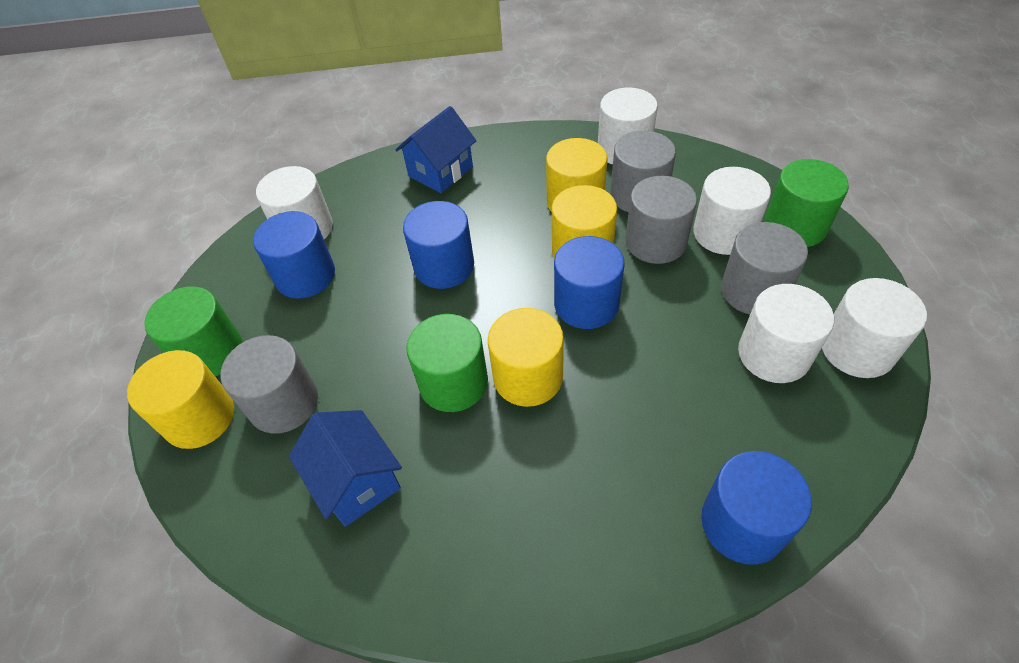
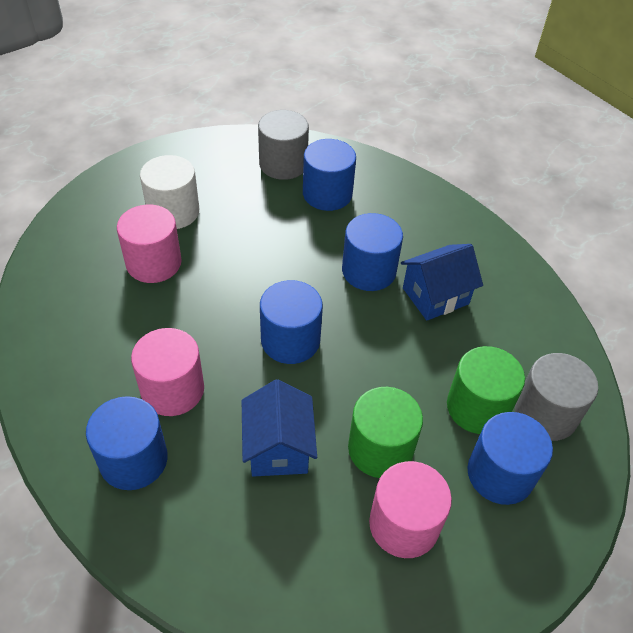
blue cylinder: 4 -> 5
green cylinder: 3 -> 2
grey cylinder: 4 -> 2
pink cylinder: 0 -> 3
white cylinder: 5 -> 1
yellow cylinder: 4 -> 0

